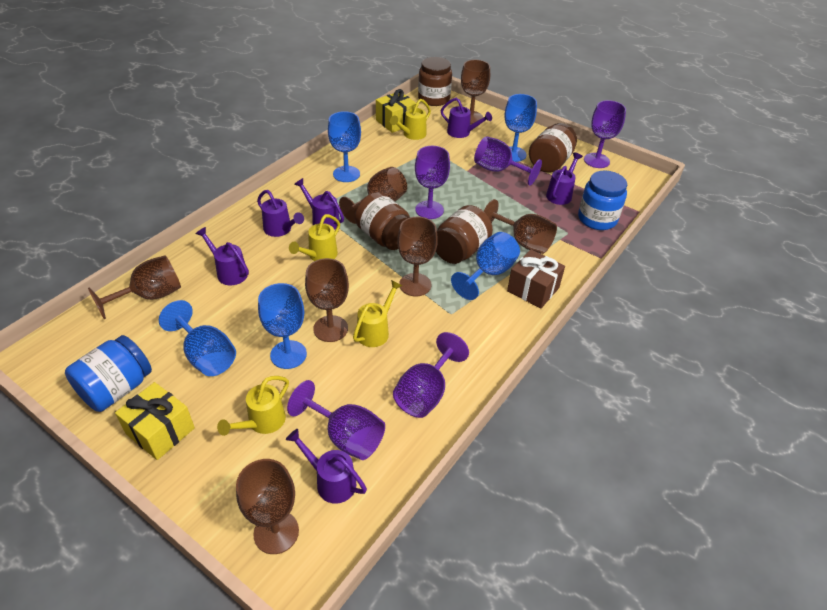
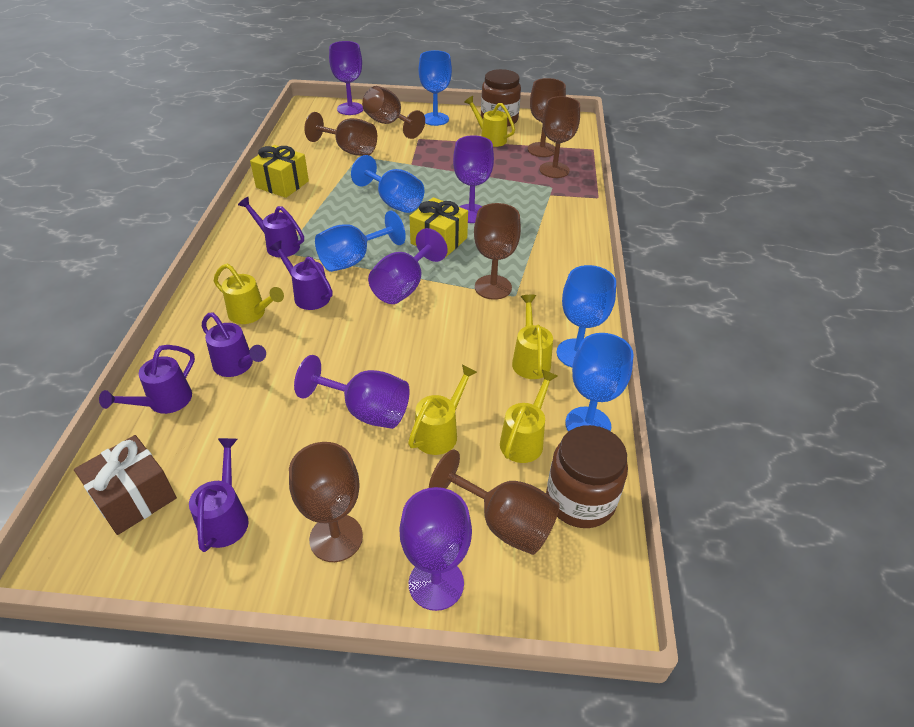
blue jar: 2 -> 0
brown jar: 4 -> 2
purple watering can: 6 -> 5
yellow watering can: 4 -> 5

